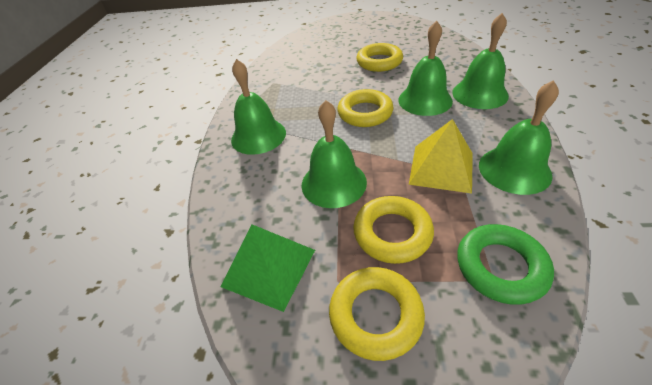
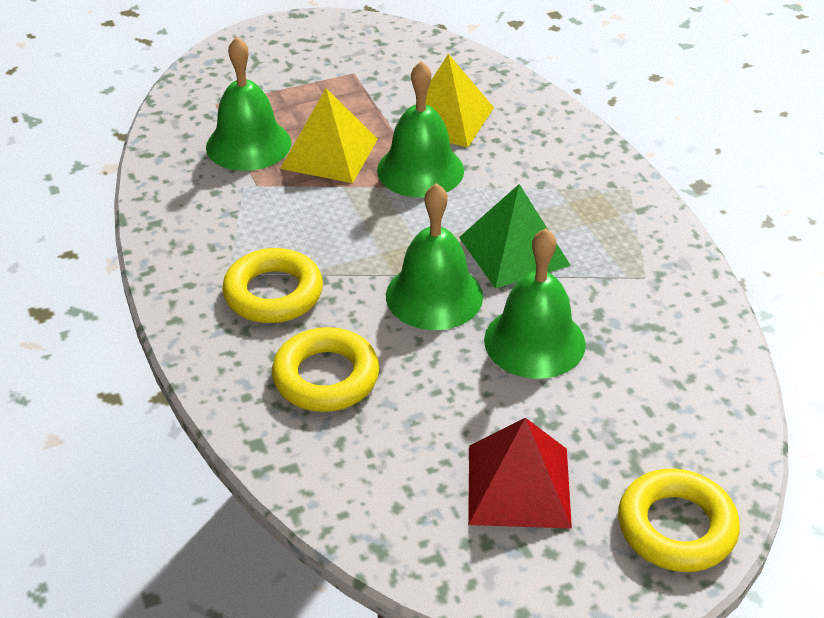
green bell: 5 -> 4
green ring: 1 -> 0
red pyramid: 0 -> 1
yellow pyramid: 1 -> 2
yellow ring: 4 -> 3

